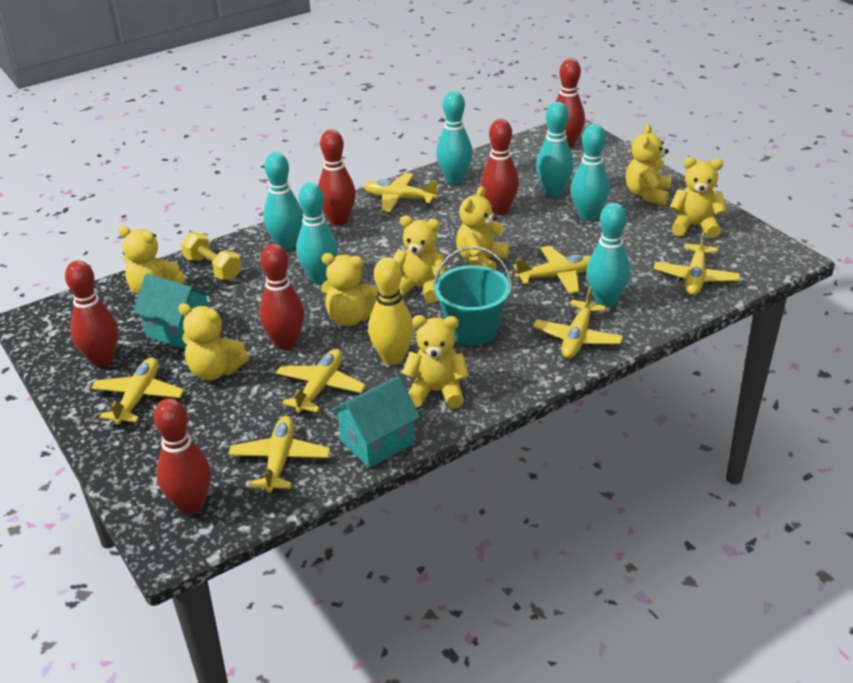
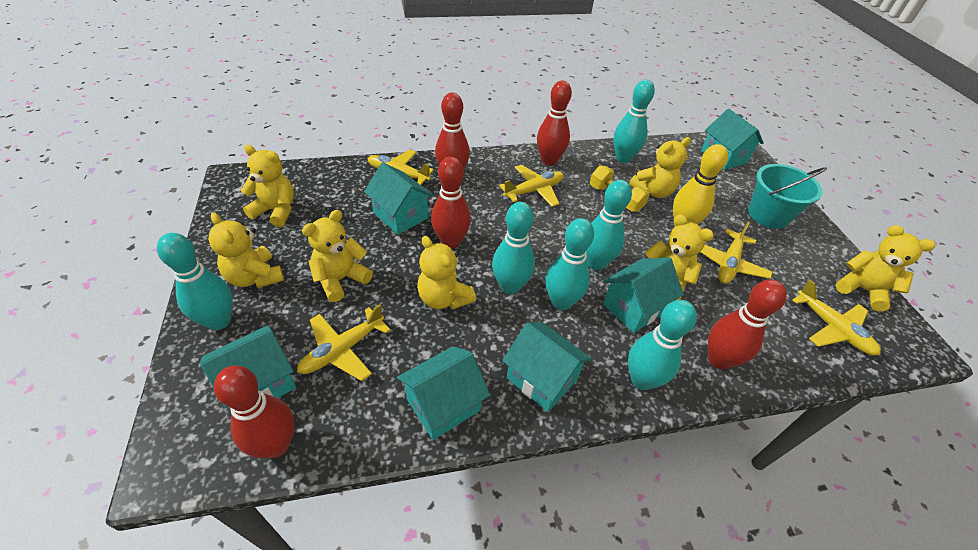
red bowling pin: 6 -> 5
turquoise house: 2 -> 6
yellow plane: 7 -> 5
yellow teddy bear: 8 -> 7

